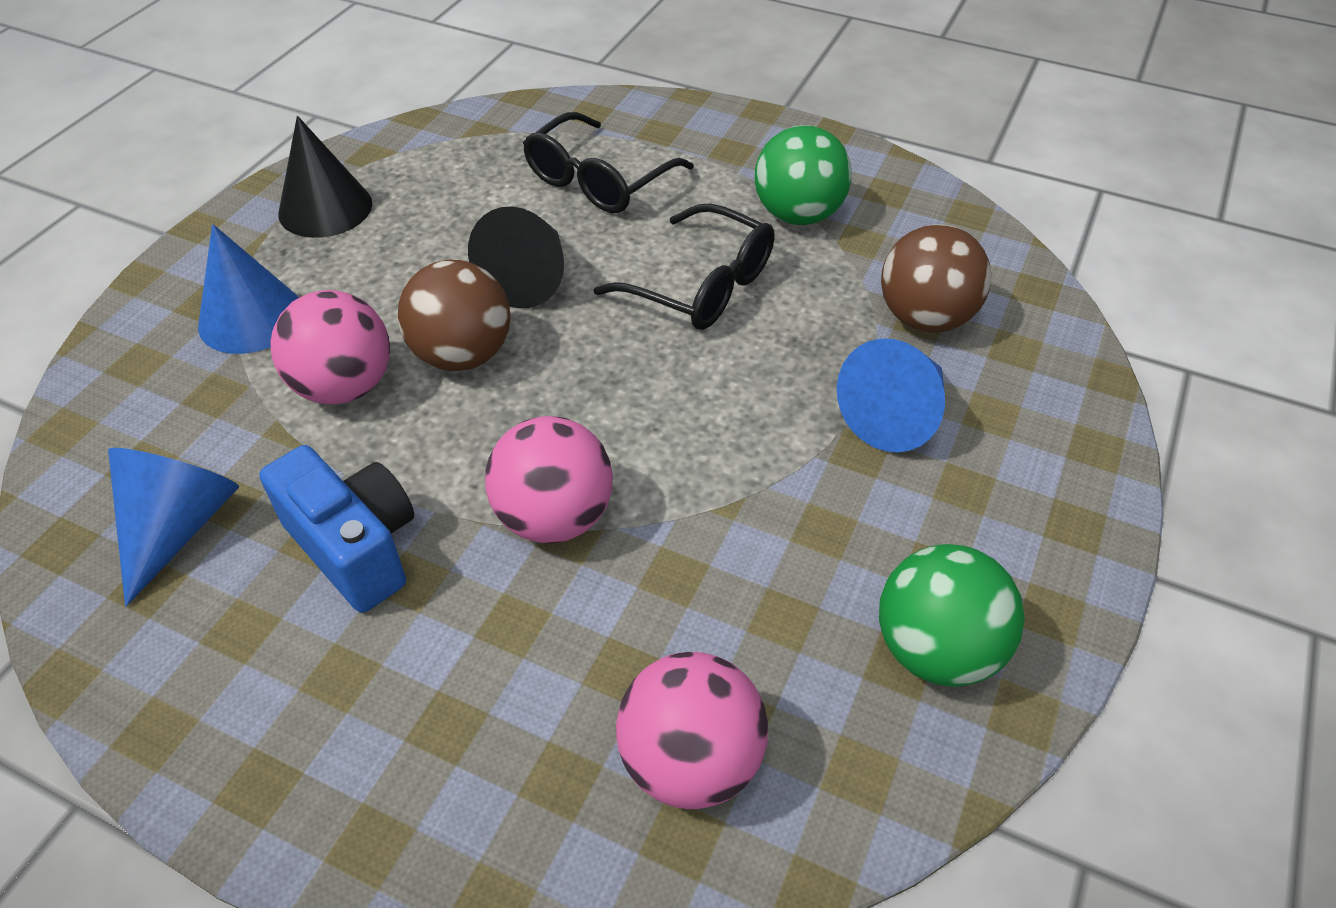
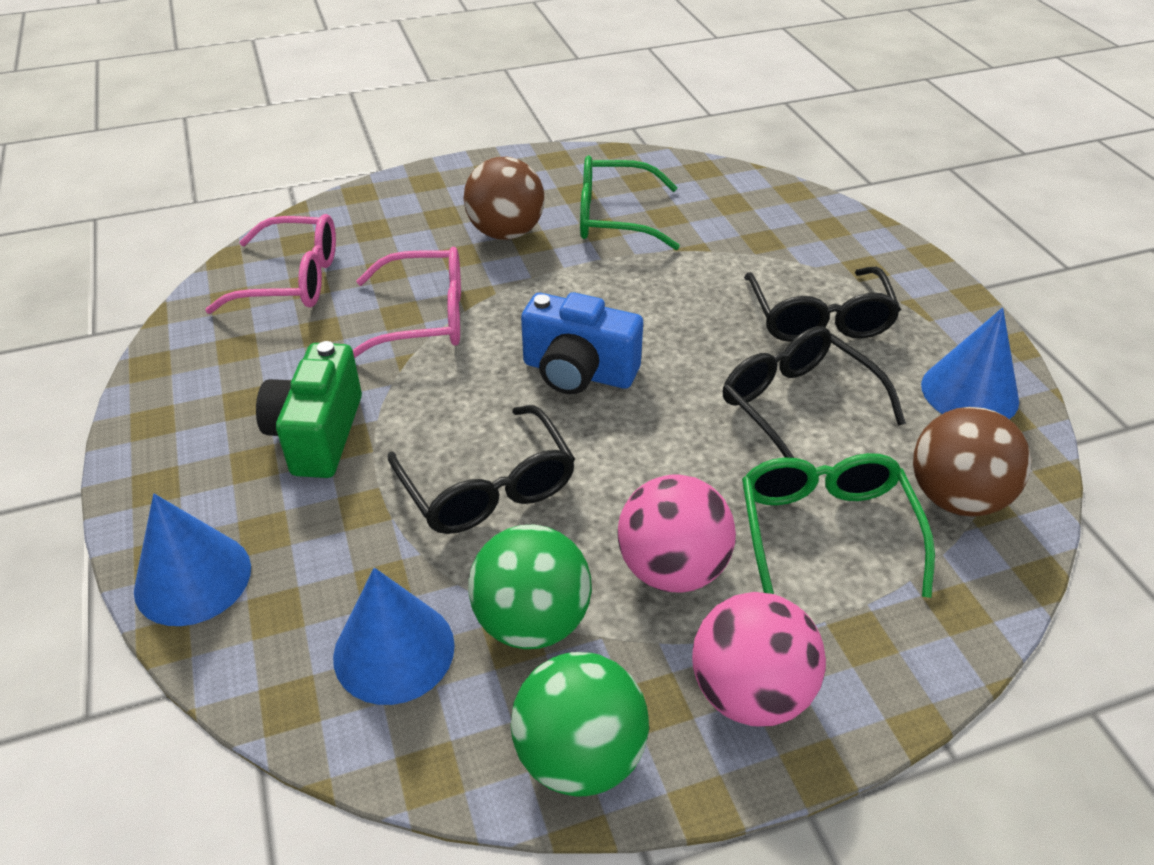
black cone: 2 -> 0
black glasses: 2 -> 3
green camera: 0 -> 1
green glasses: 0 -> 2
pink ball: 3 -> 2
pink glasses: 0 -> 2

